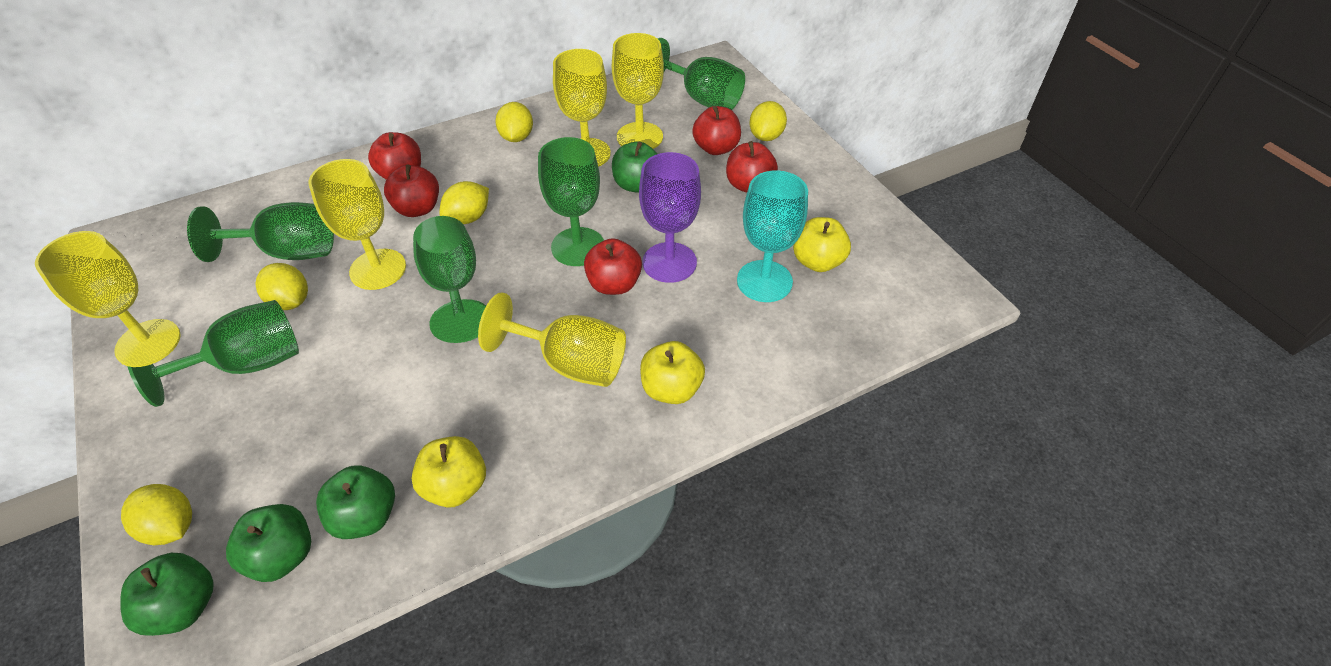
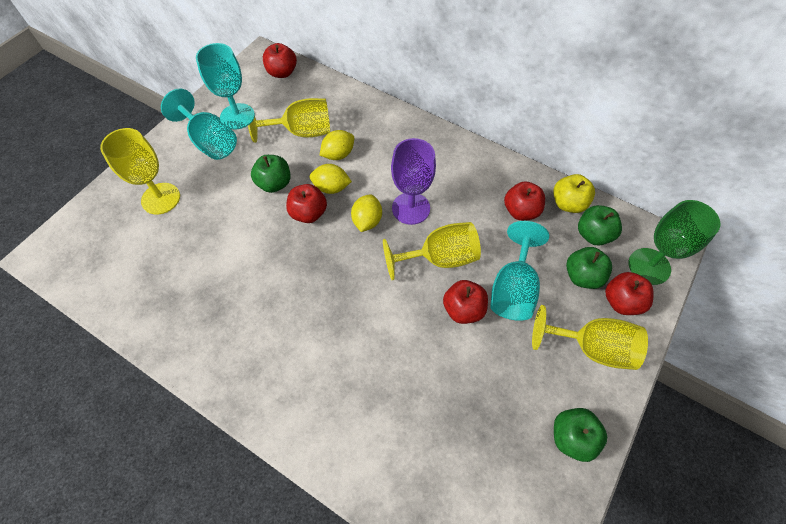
green goblet: 5 -> 1
turquoise goblet: 1 -> 3
yellow apple: 3 -> 1
yellow goblet: 5 -> 4
yellow lemon: 5 -> 3

